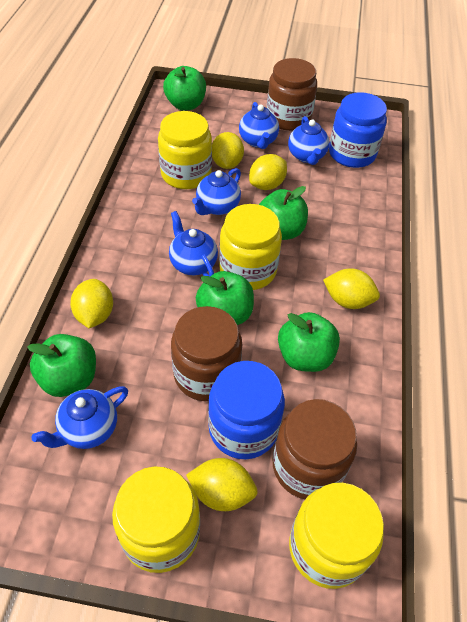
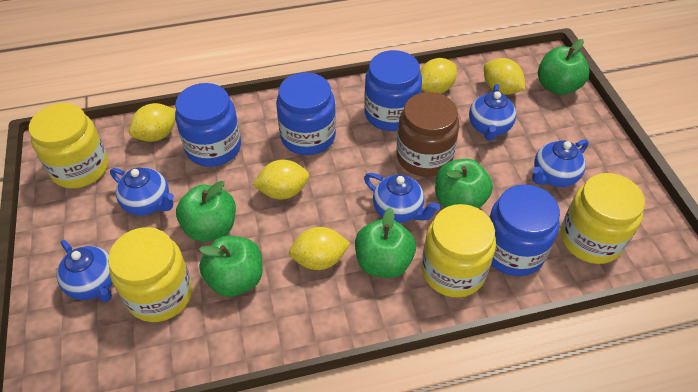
blue jar: 2 -> 4
brown jar: 3 -> 1

